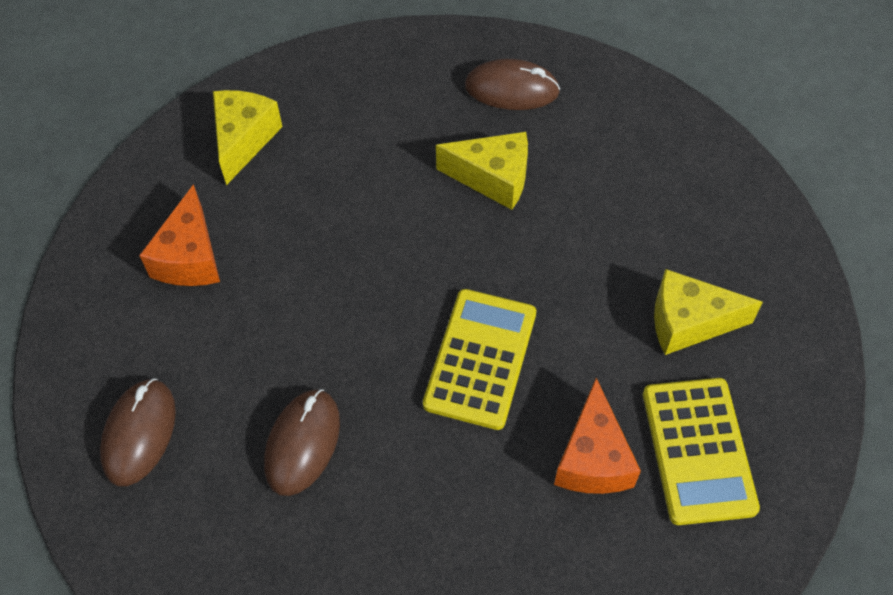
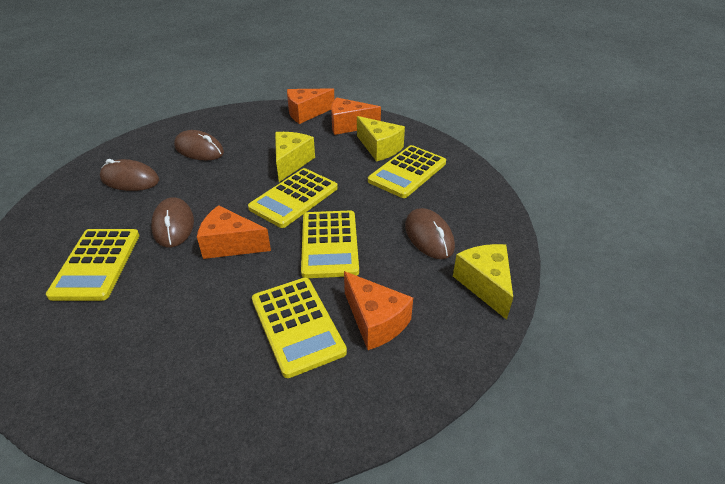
brown mouse: 3 -> 4
orange cheese: 2 -> 4
yellow calculator: 2 -> 5

